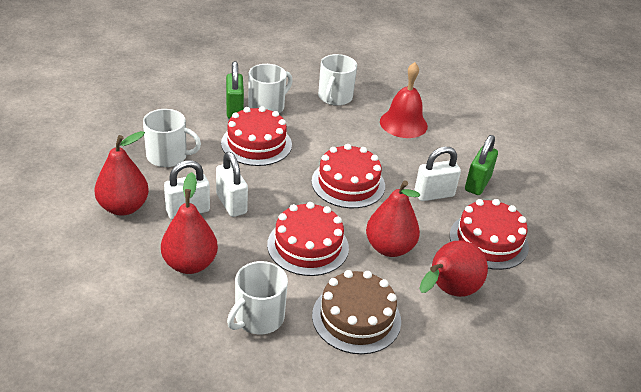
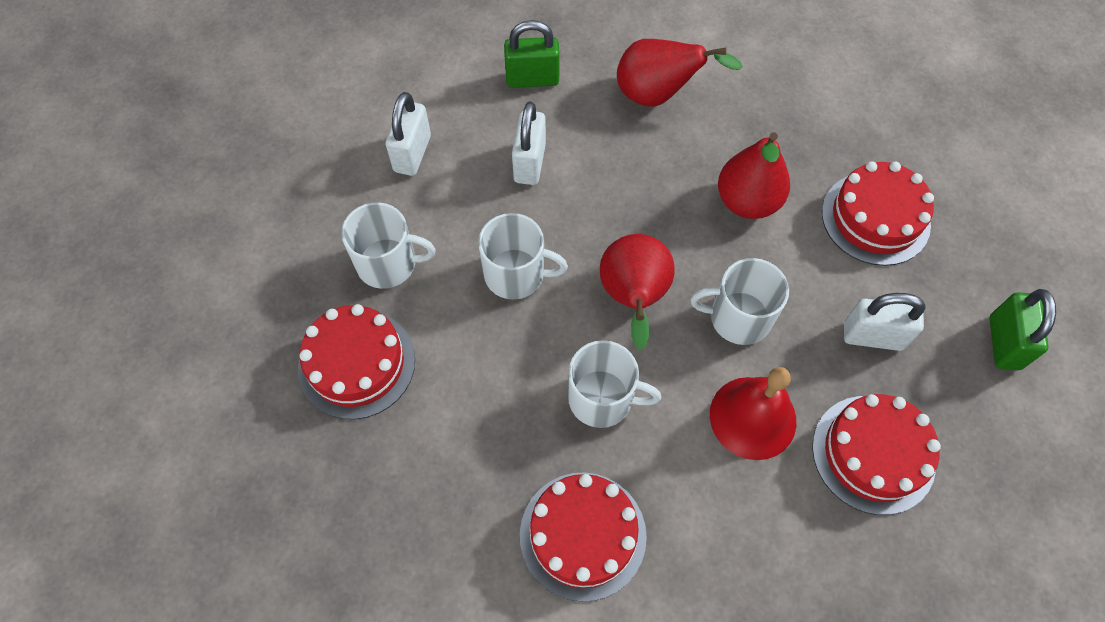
brown cake: 1 -> 0
red pear: 4 -> 3

